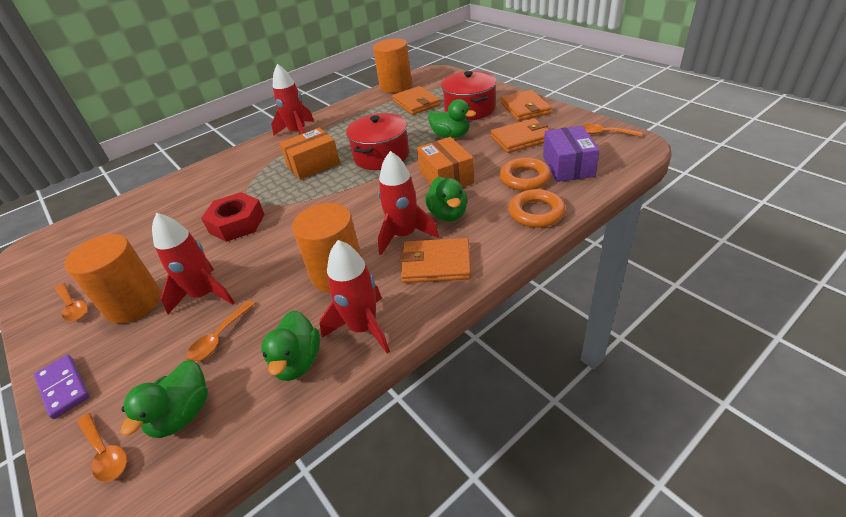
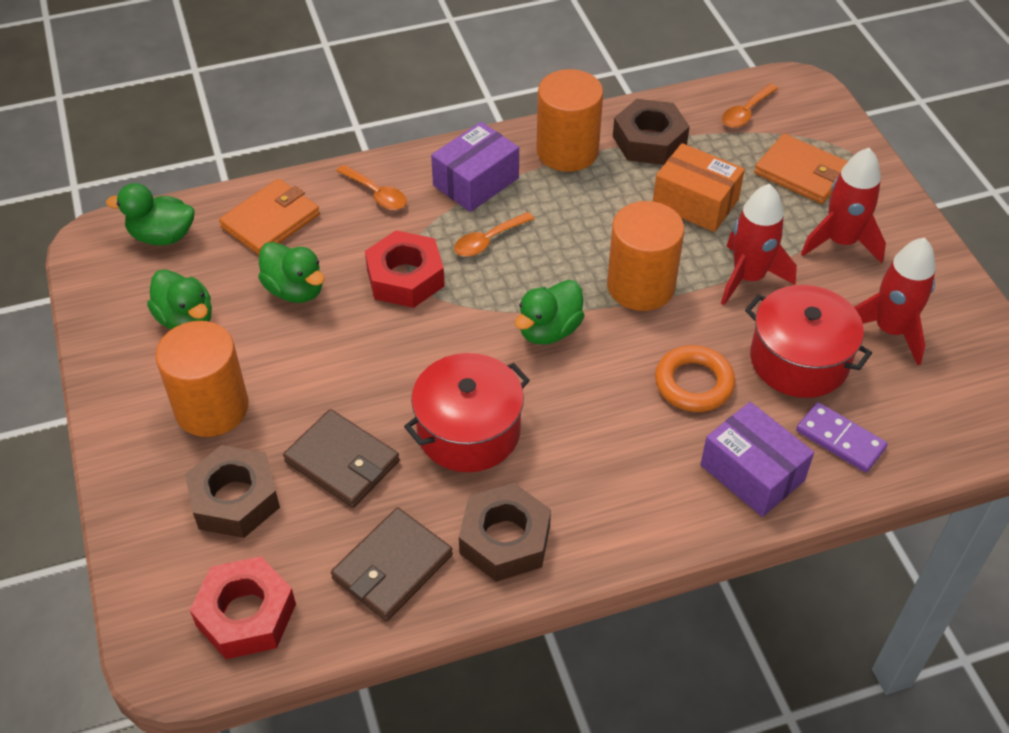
brown nut: 0 -> 3
brown wallet: 0 -> 2
orange box: 2 -> 1
orange ring: 2 -> 1
orange spoon: 4 -> 3
orange wallet: 4 -> 2
purple box: 1 -> 2
red nut: 1 -> 2
red rocket: 4 -> 3

